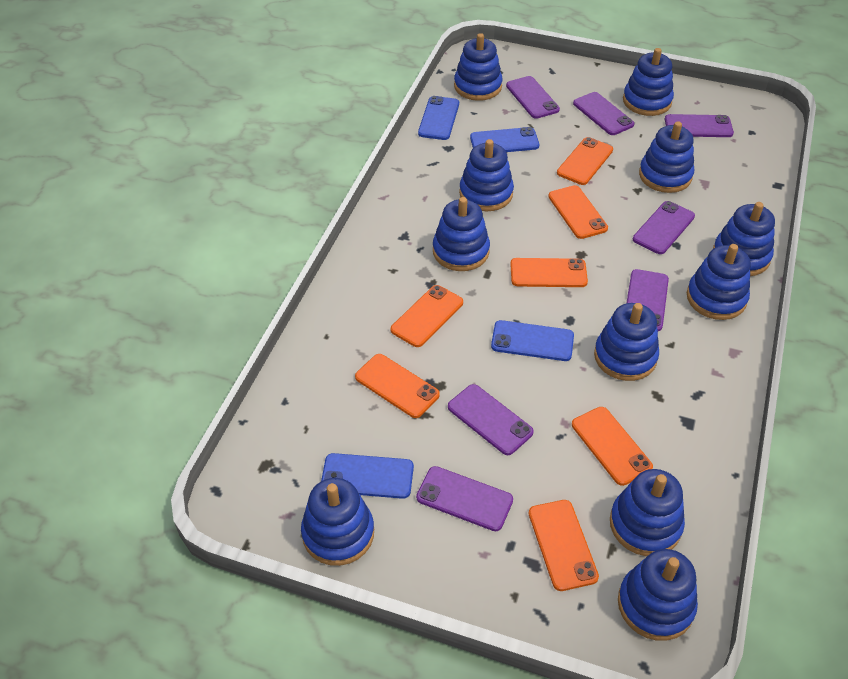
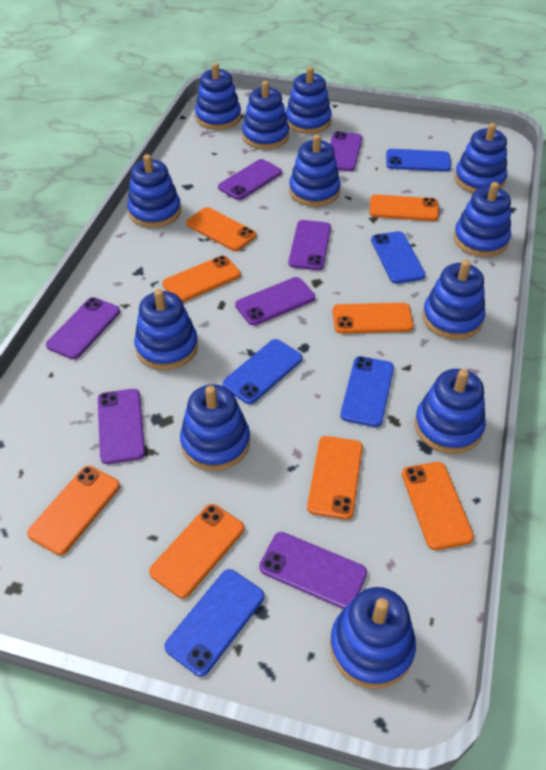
blue phone: 4 -> 5
blue stacking toy: 11 -> 12
orange phone: 7 -> 8

